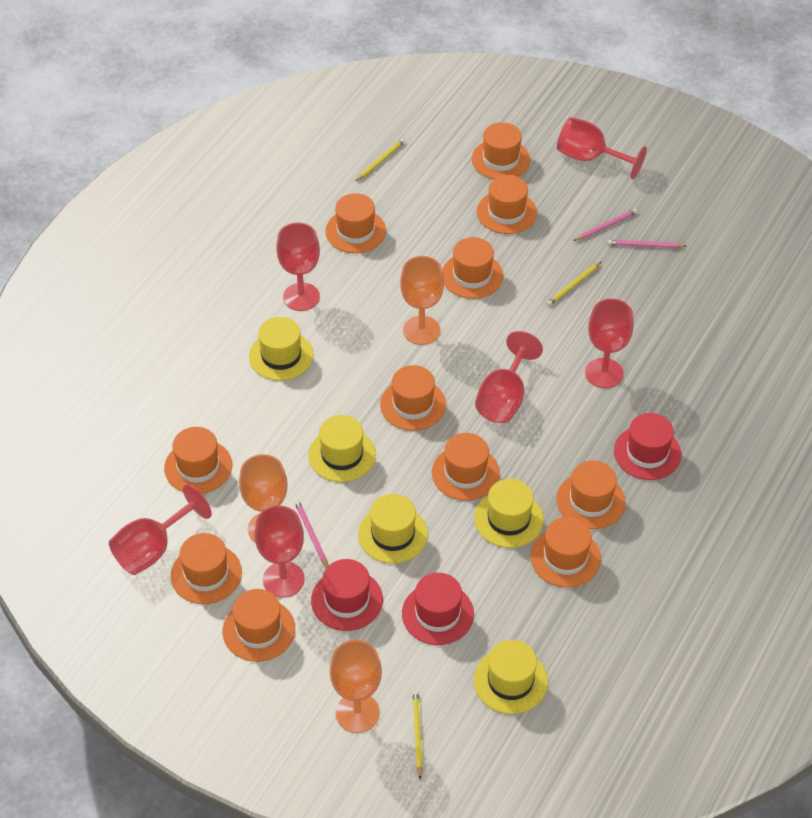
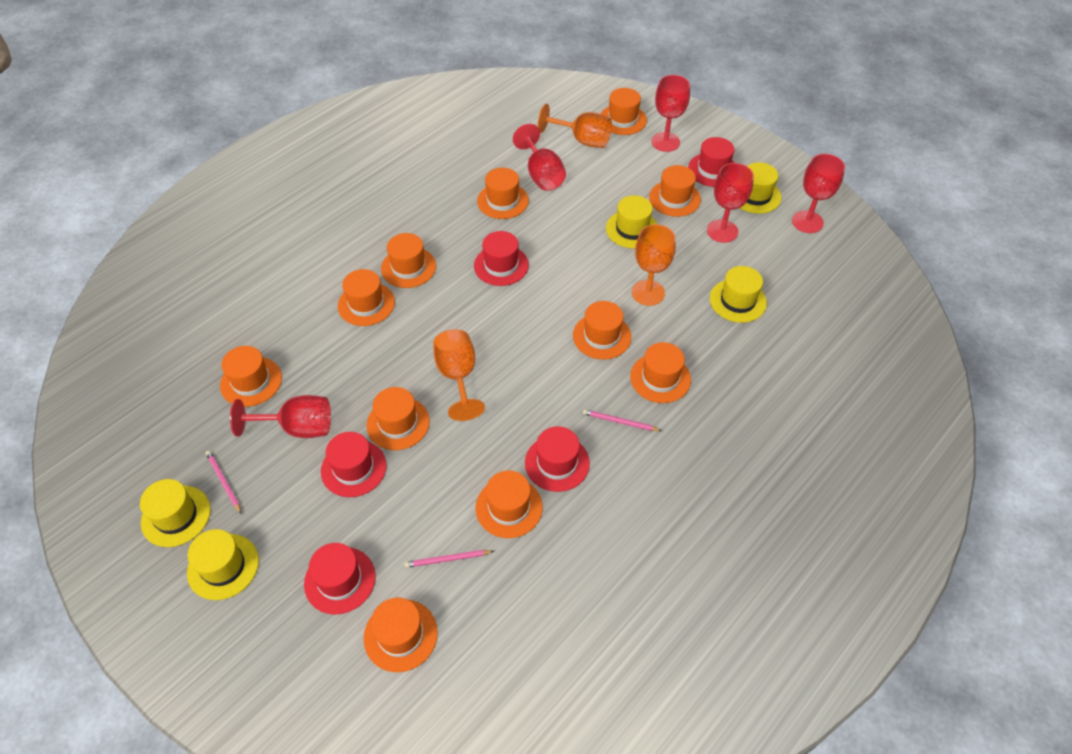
red goblet: 6 -> 5
red hat: 3 -> 5
yellow pencil: 3 -> 0

